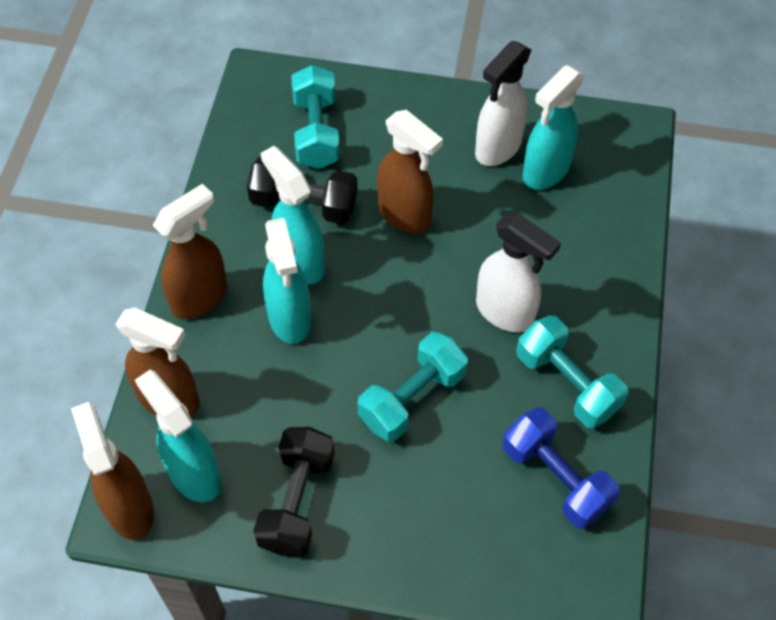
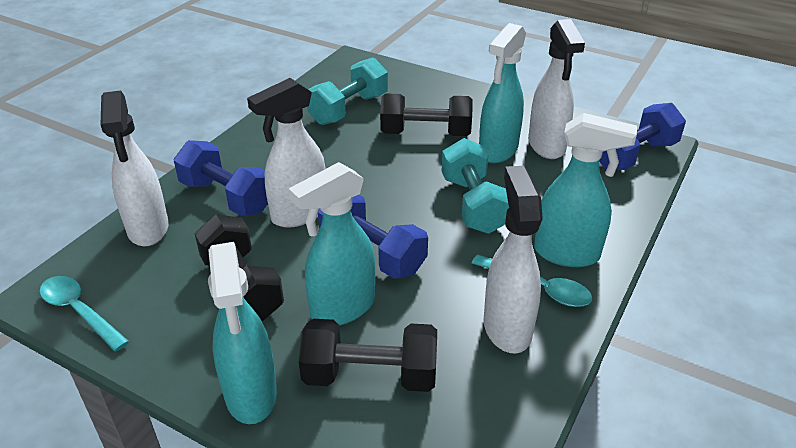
black dumbbell: 2 -> 3
blue dumbbell: 1 -> 3
brown spray bottle: 4 -> 0
turquoise dumbbell: 3 -> 2
turquoise spoon: 0 -> 2
white spray bottle: 2 -> 4

